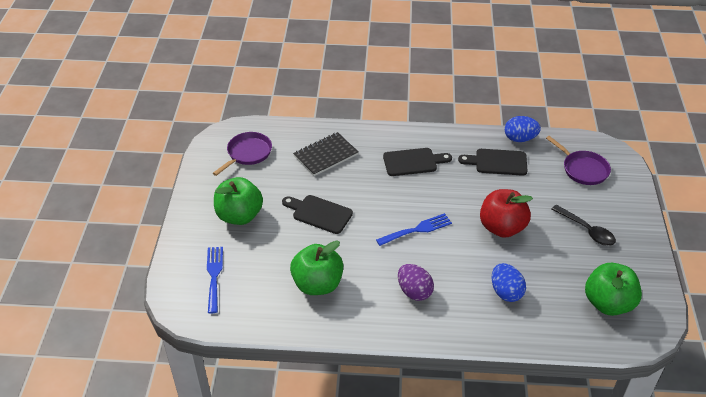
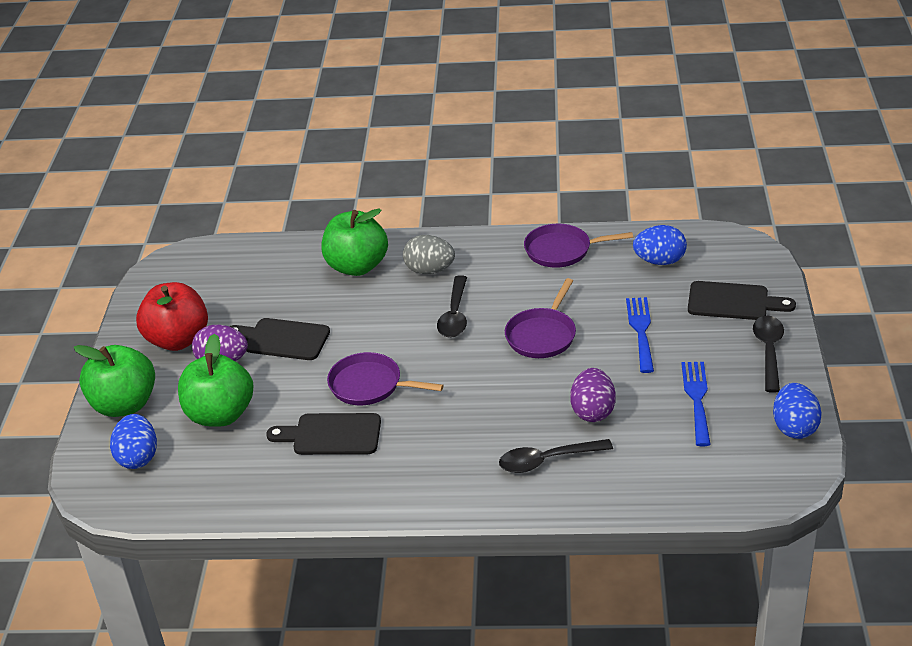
black notebook: 1 -> 0
black spoon: 1 -> 3
blue egg: 2 -> 3
grey egg: 0 -> 1
purple egg: 1 -> 2
purple pan: 2 -> 3

